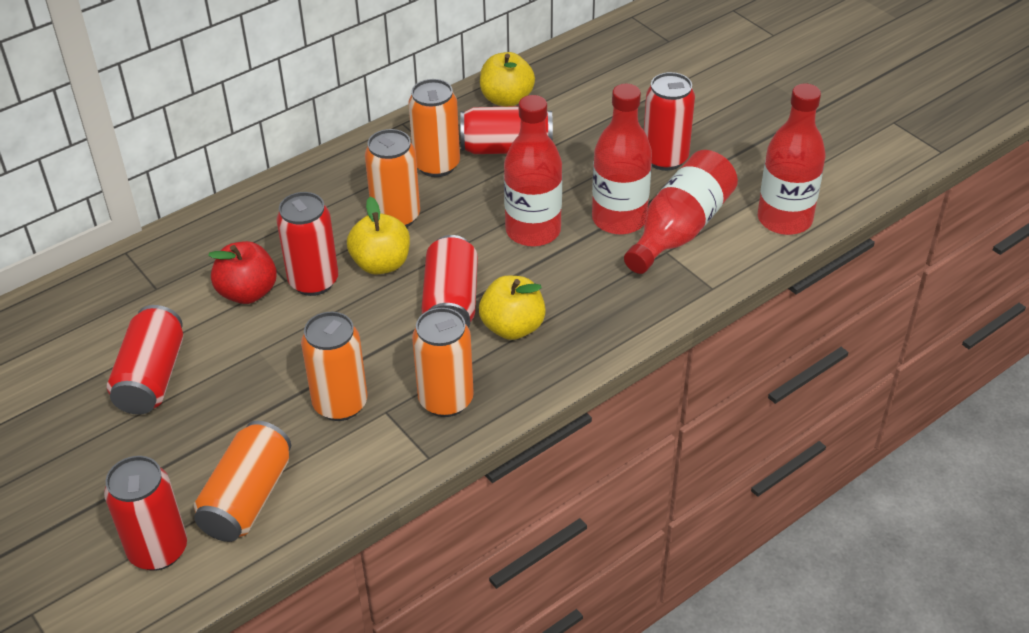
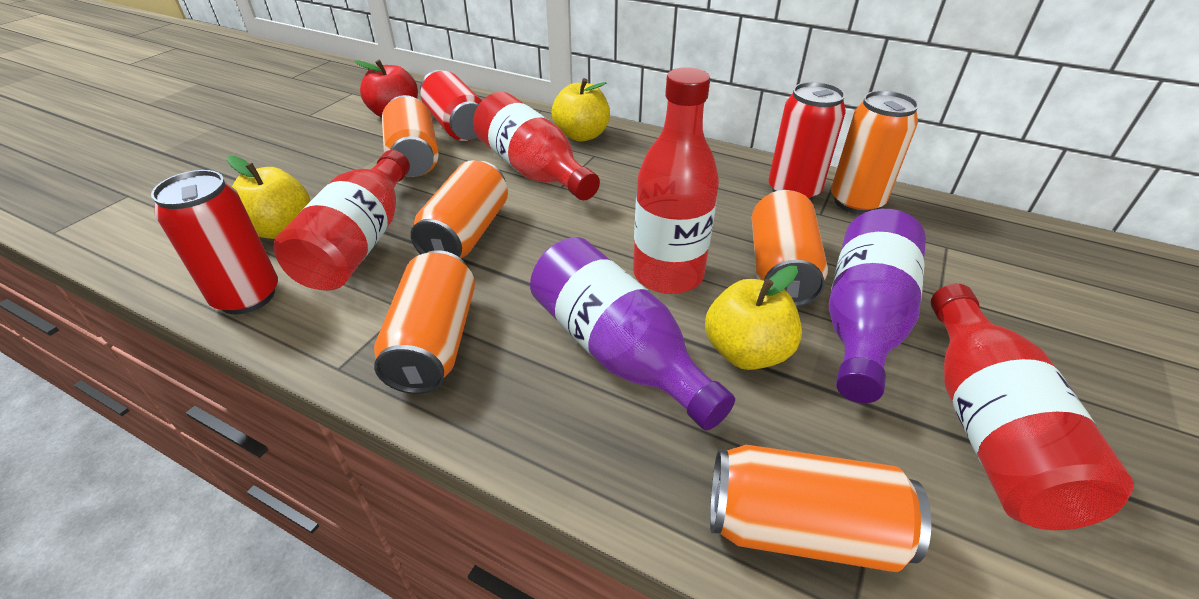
orange can: 5 -> 6
purple bottle: 0 -> 2
red can: 6 -> 3

